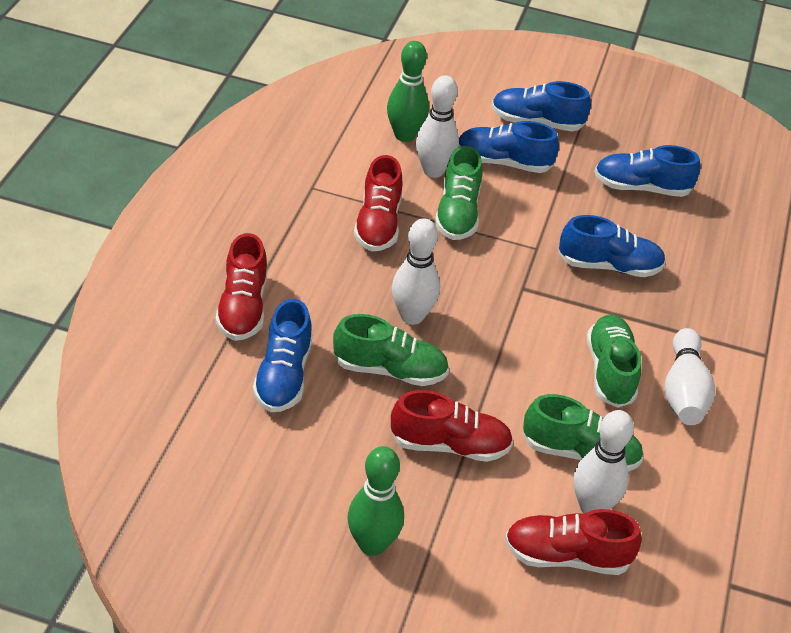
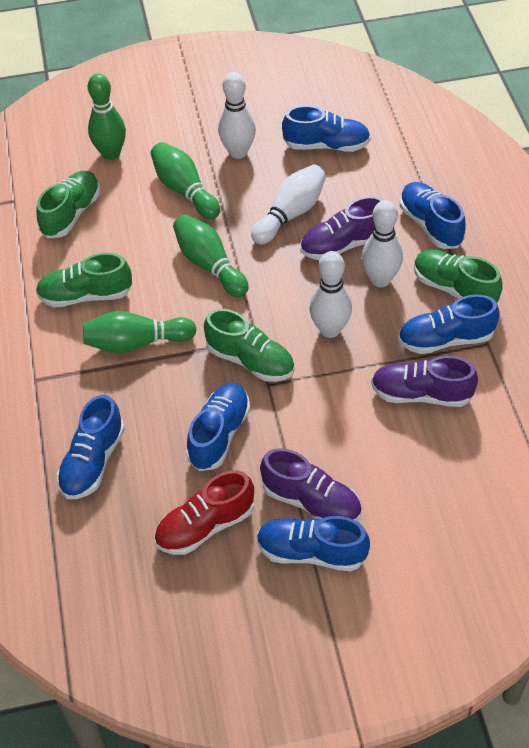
blue shoe: 5 -> 6
green bowling pin: 2 -> 4
purple shoe: 0 -> 3
red shoe: 4 -> 1

